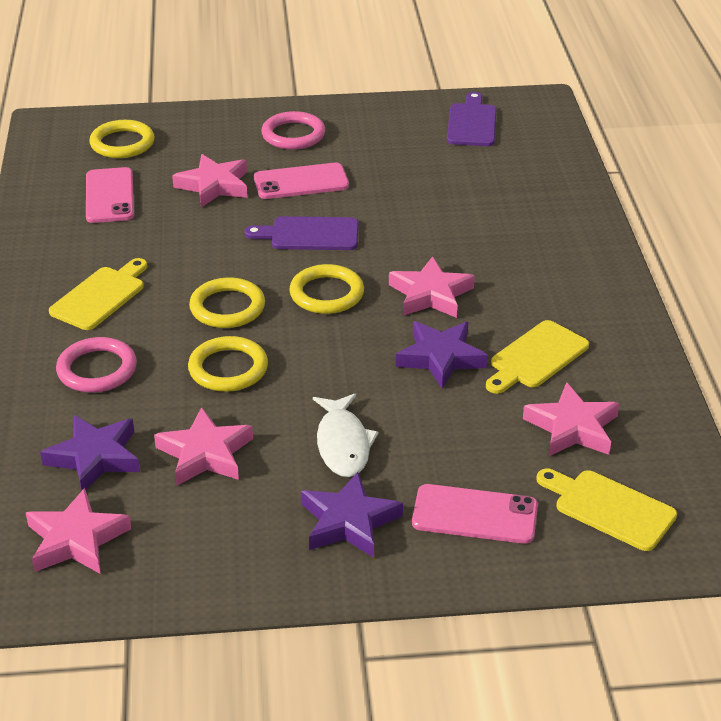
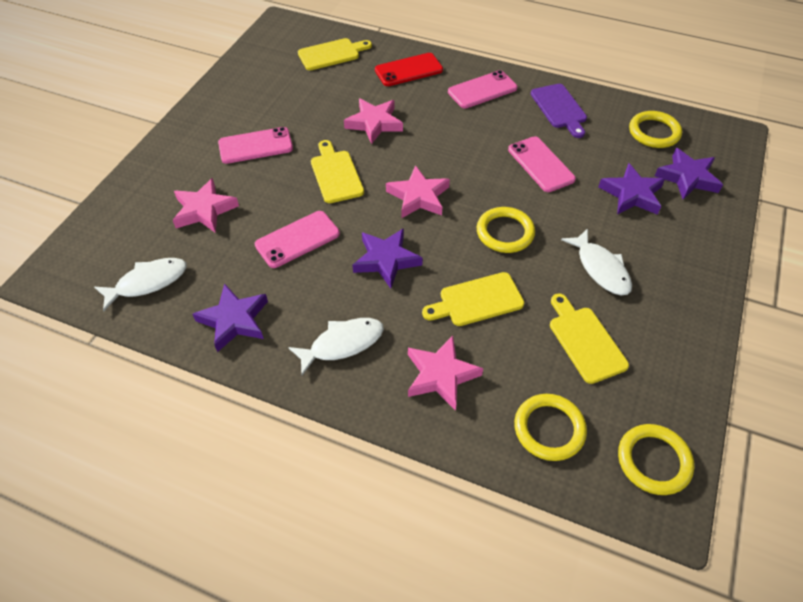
pink phone: 3 -> 4
pink ring: 2 -> 0
pink star: 5 -> 4
purple cutting board: 2 -> 1
purple star: 3 -> 4
red phone: 0 -> 1
white fish: 1 -> 3
yellow cutting board: 3 -> 4

